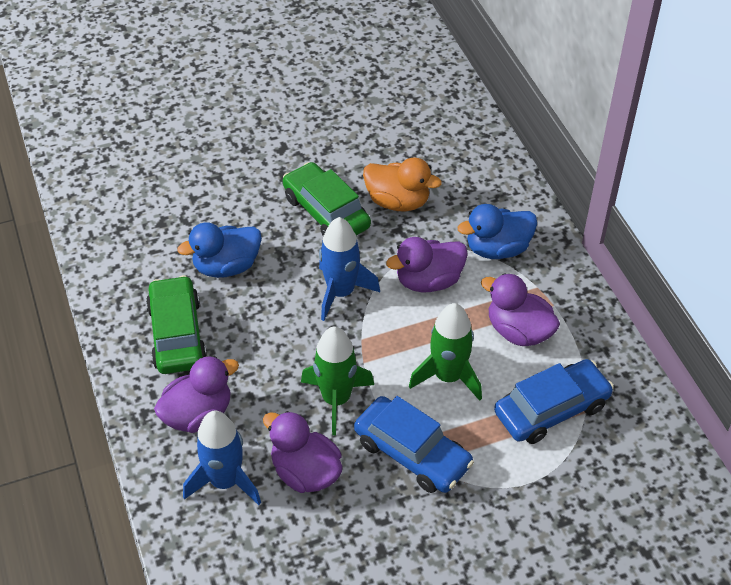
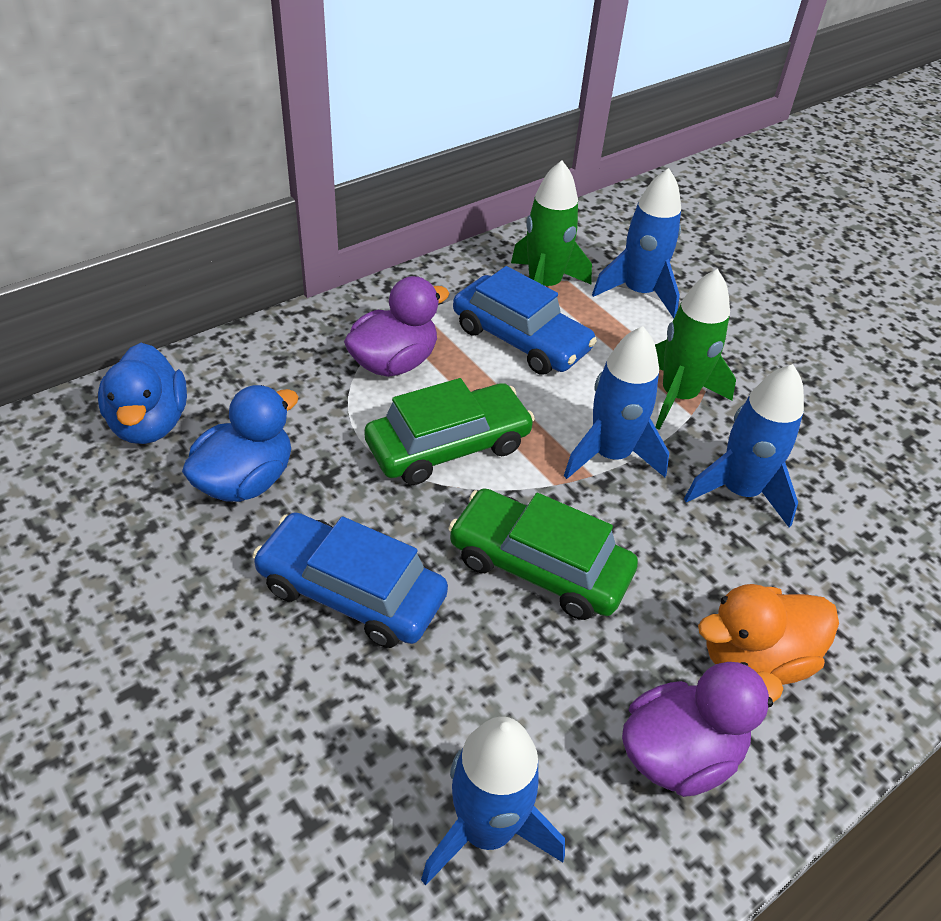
blue rocket: 2 -> 4
purple duck: 4 -> 2

